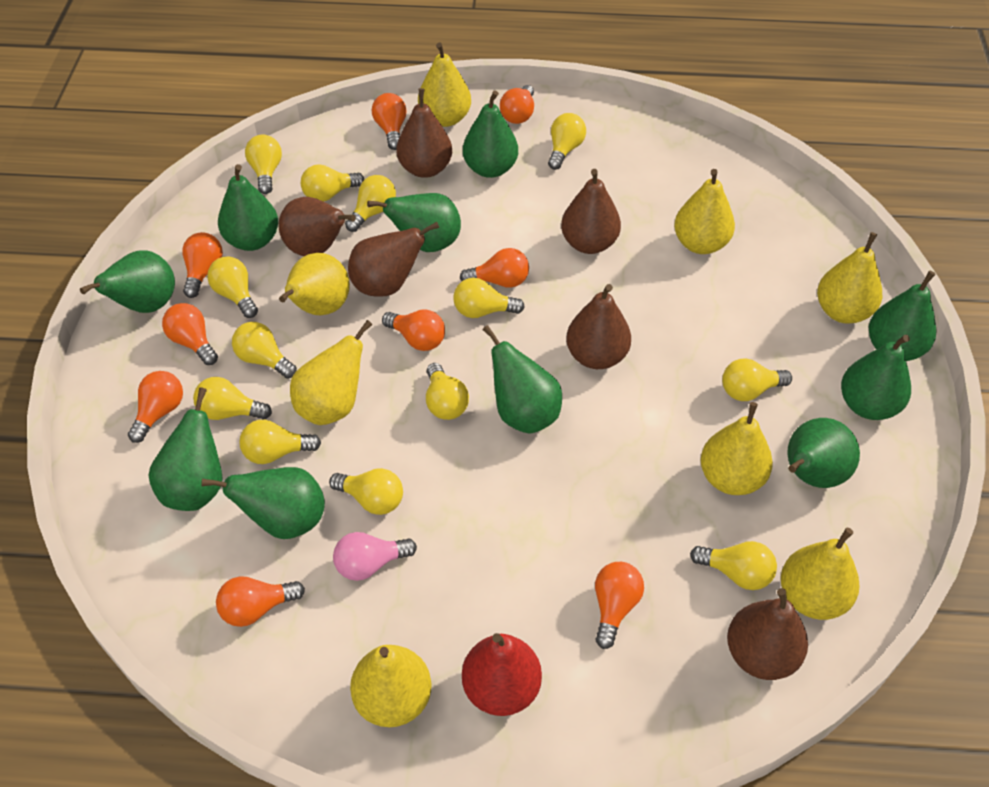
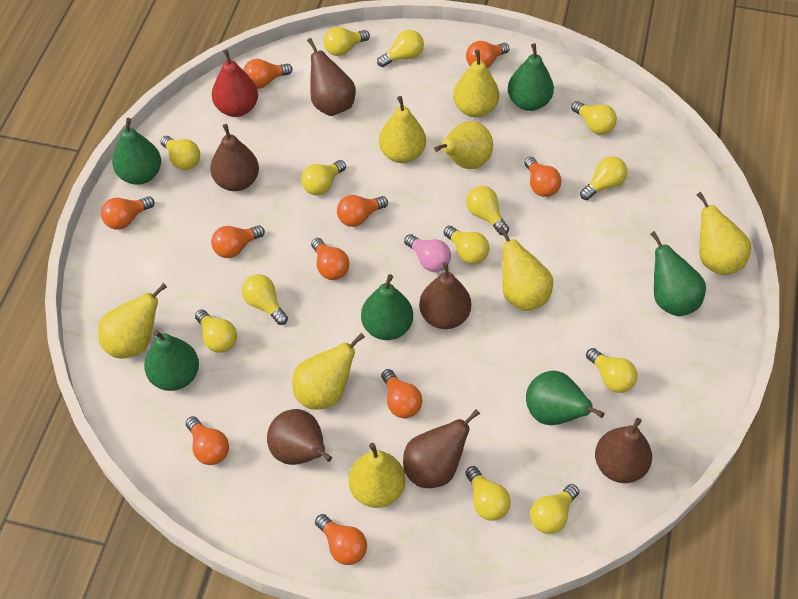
green pear: 10 -> 6
orange light bulb: 9 -> 10

